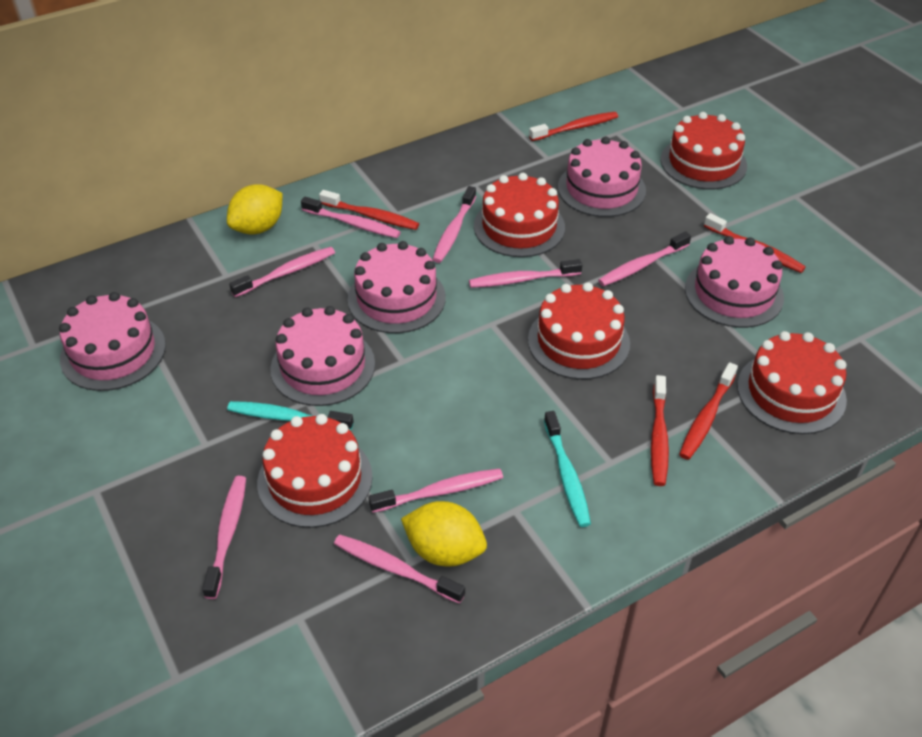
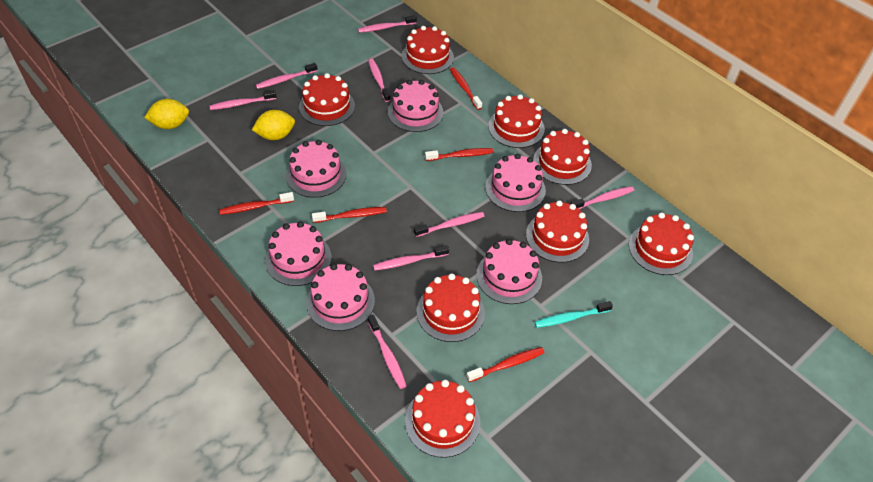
pink cake: 5 -> 6
red cake: 5 -> 8
turquoise toothbrush: 2 -> 1

